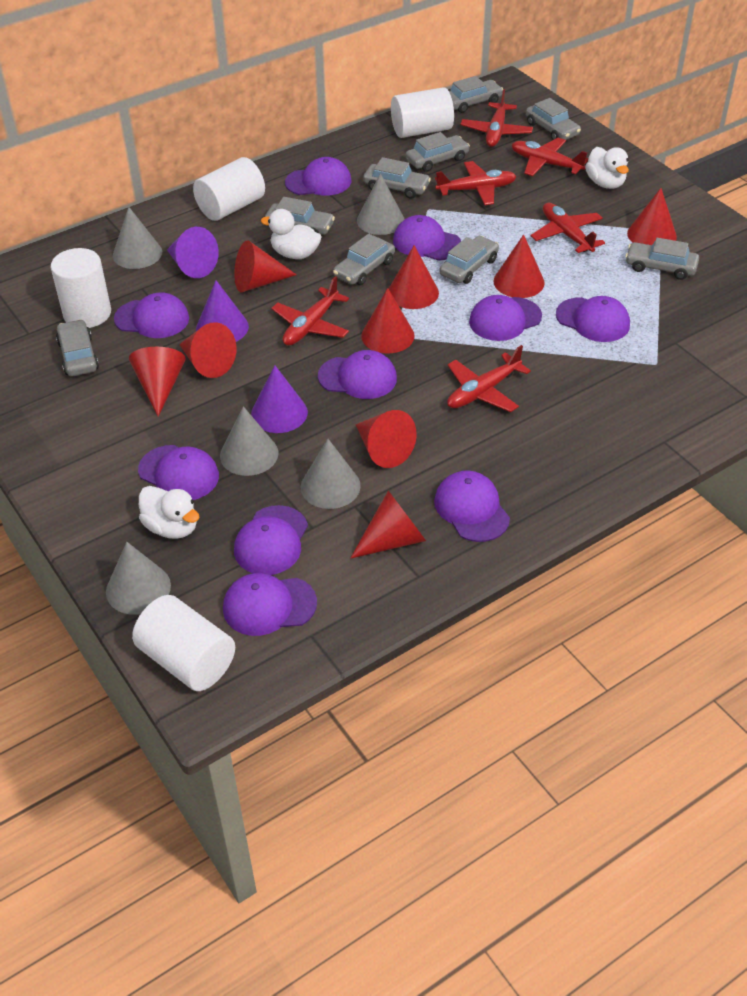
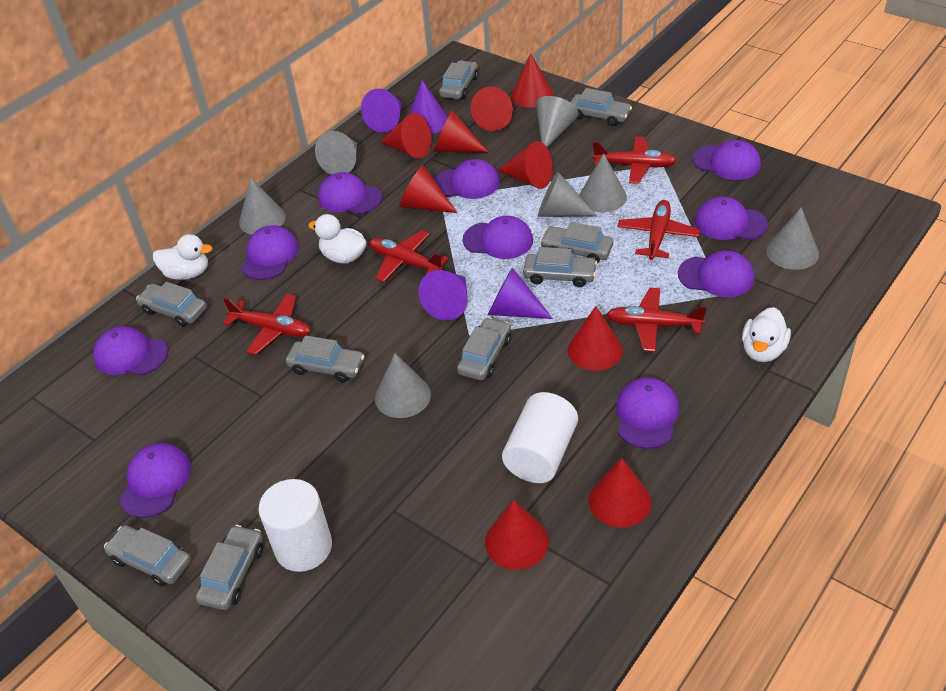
grey cone: 5 -> 7
purple cone: 3 -> 4
red plane: 6 -> 5
white cylinder: 4 -> 2

